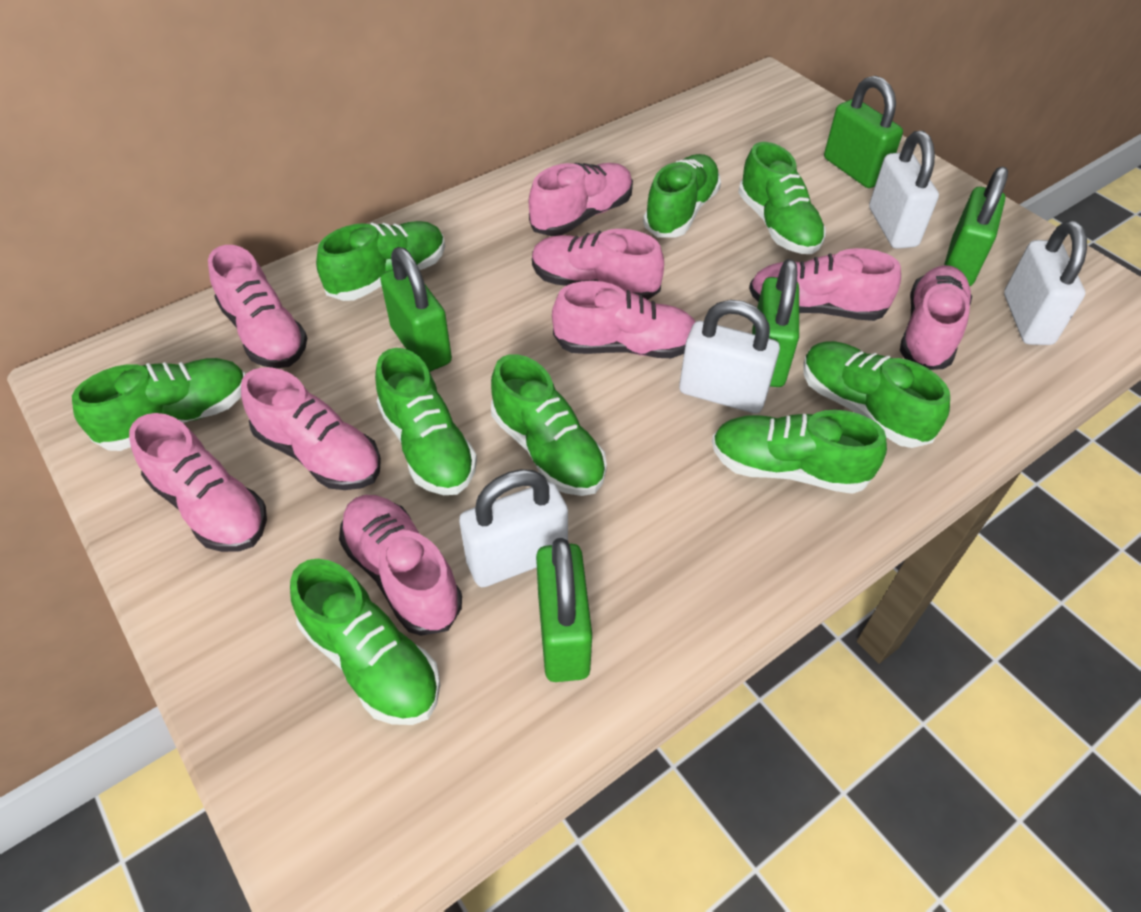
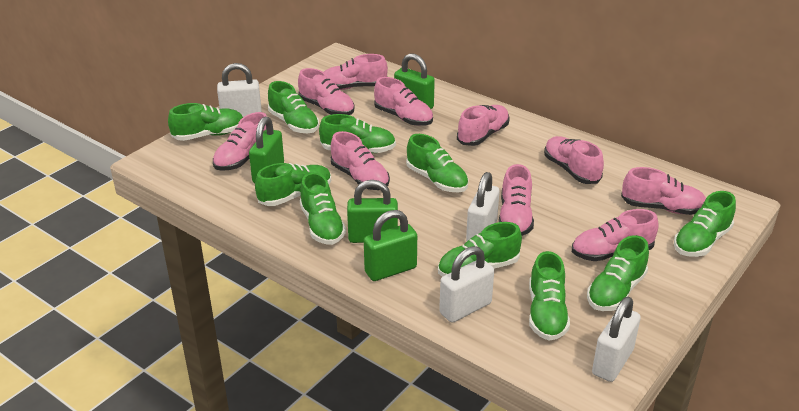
green padlock: 5 -> 4
green shoe: 9 -> 10
pink shoe: 9 -> 10

